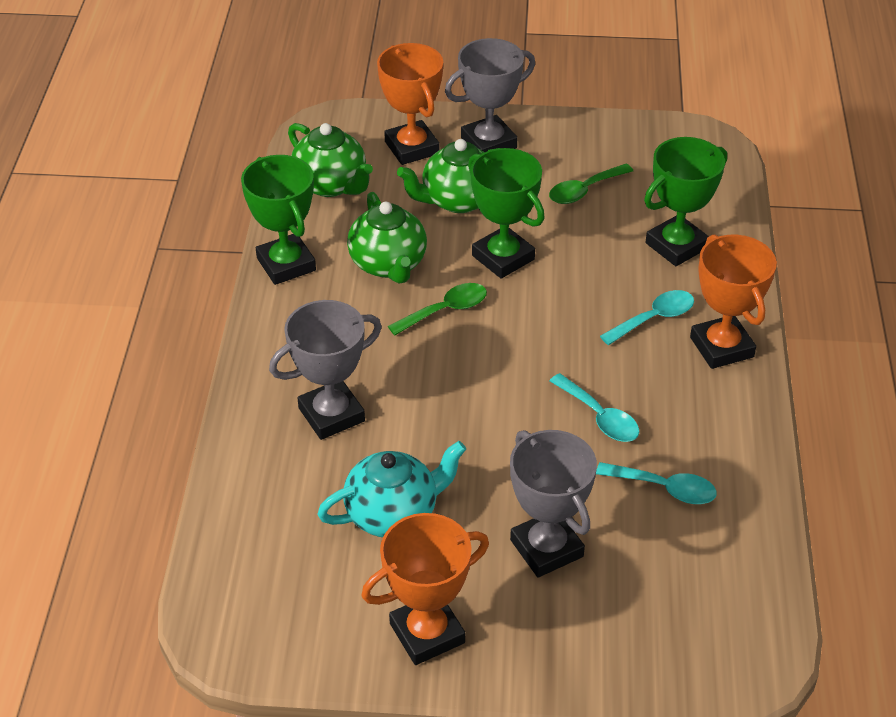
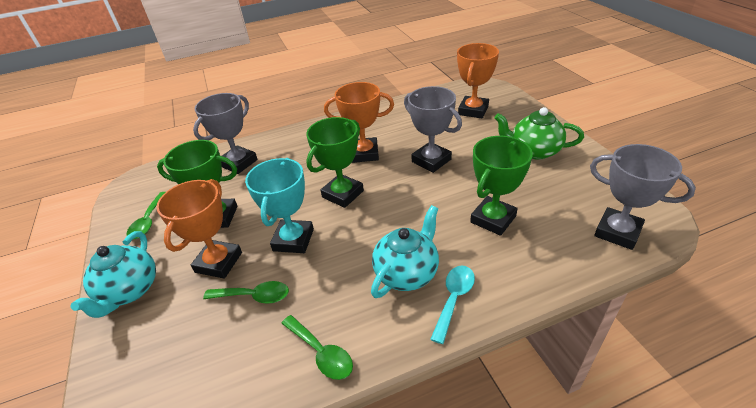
green spoon: 2 -> 3
green teapot: 3 -> 1
turquoise spoon: 3 -> 1
turquoise teapot: 1 -> 2
turquoise trophy: 0 -> 1

